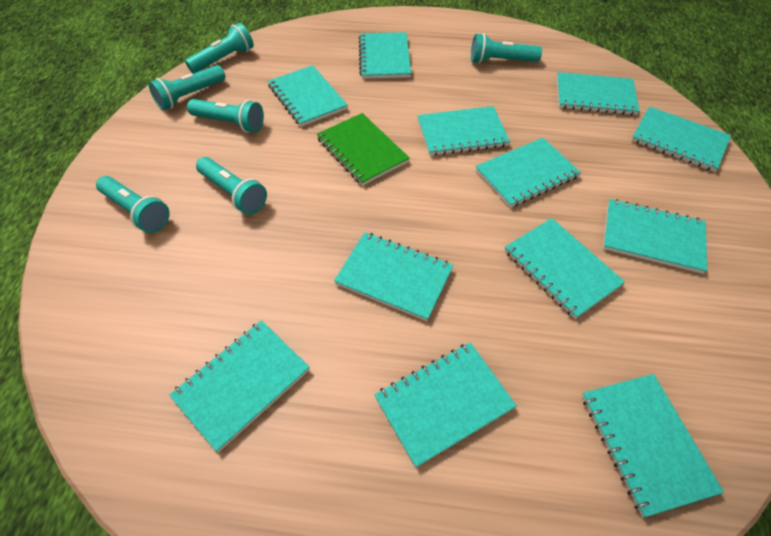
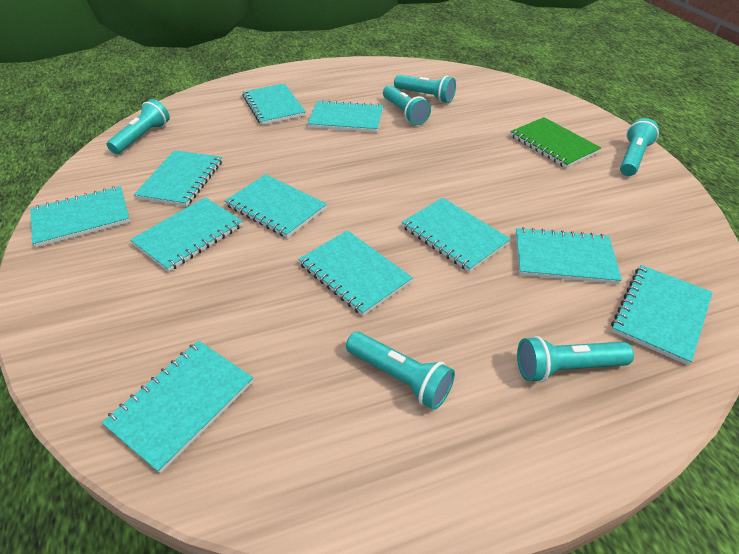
turquoise notebook: 12 -> 11

